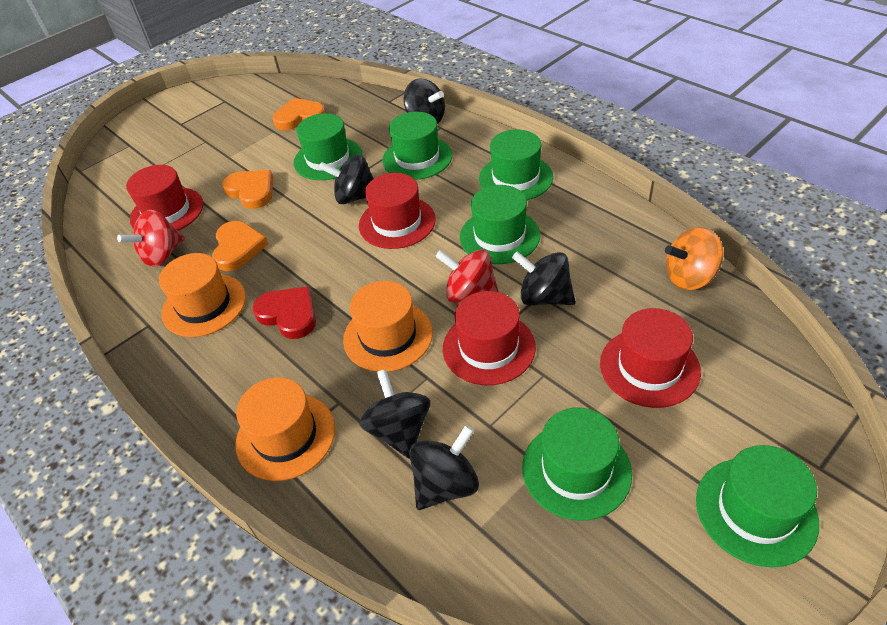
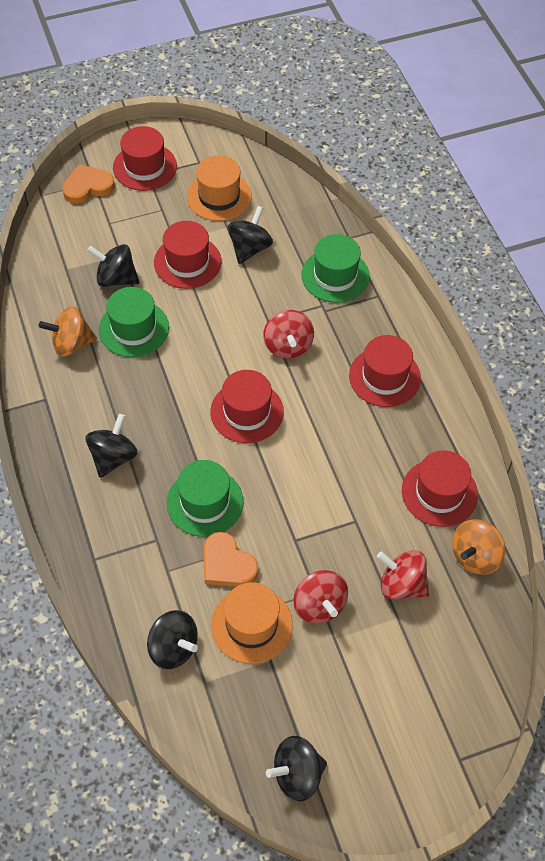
green hat: 6 -> 3
orange hat: 3 -> 2
orange heart: 3 -> 2
orange spinning top: 1 -> 2
red hat: 4 -> 5
red heart: 1 -> 0
red spinning top: 2 -> 3

